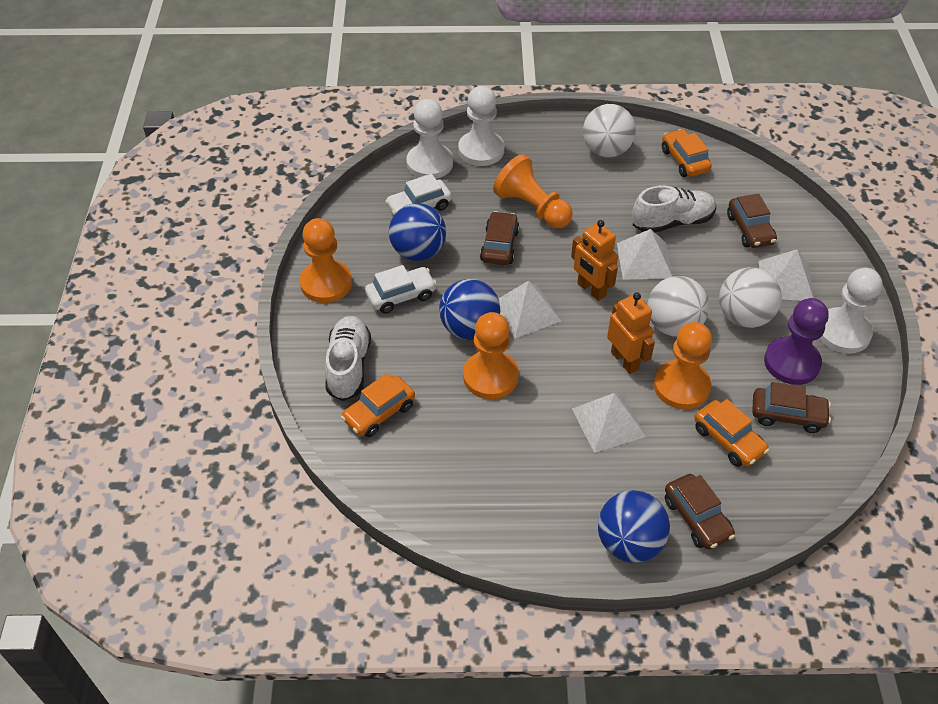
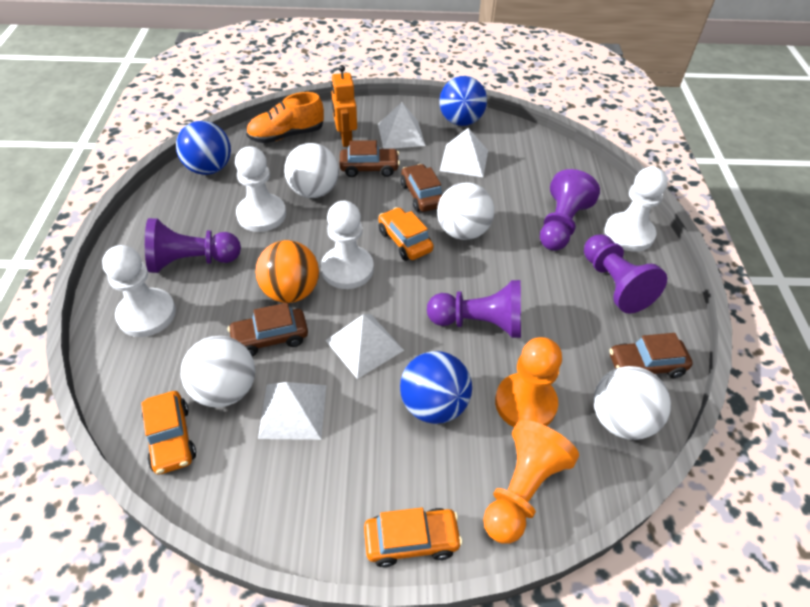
orange ball: 0 -> 1
orange pawn: 4 -> 2
orange robot: 2 -> 1
orange shoe: 0 -> 1
purple pawn: 1 -> 4
white ball: 3 -> 4
white car: 2 -> 0
white pawn: 3 -> 4
white shoe: 2 -> 0

